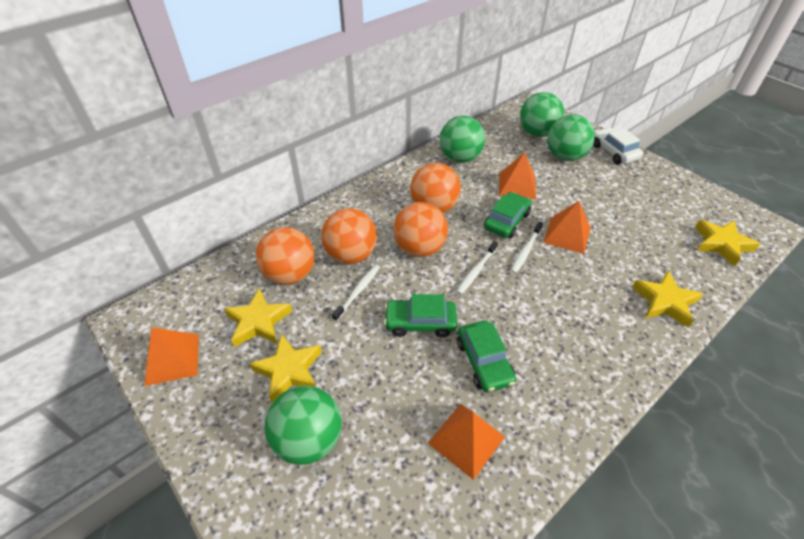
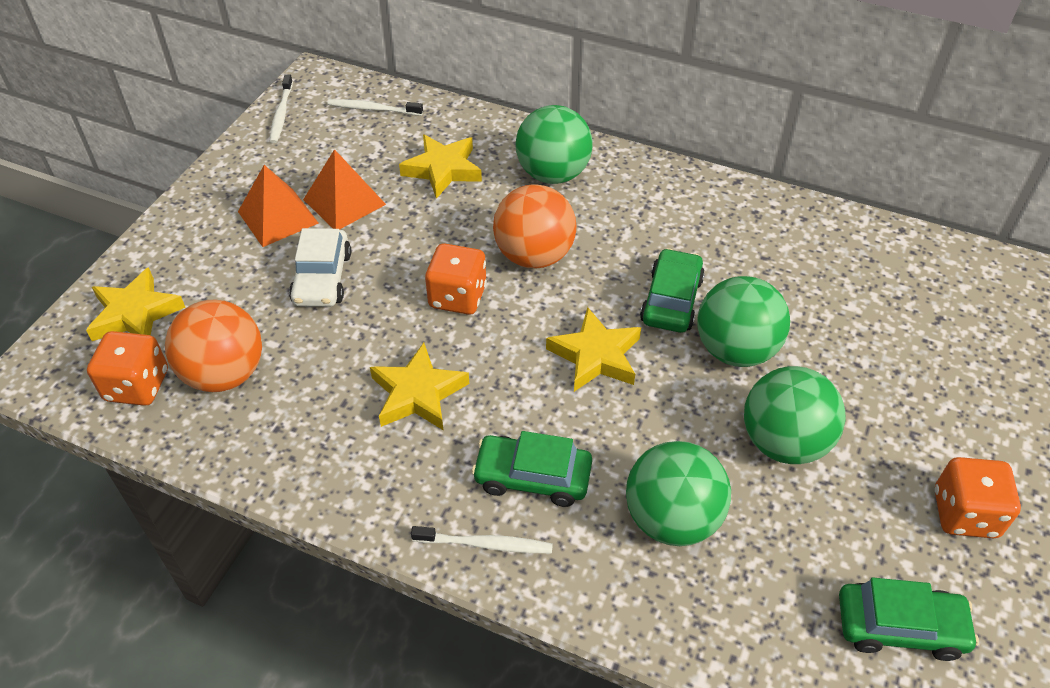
orange ball: 4 -> 2
orange dice: 0 -> 3
orange pyramid: 4 -> 2

